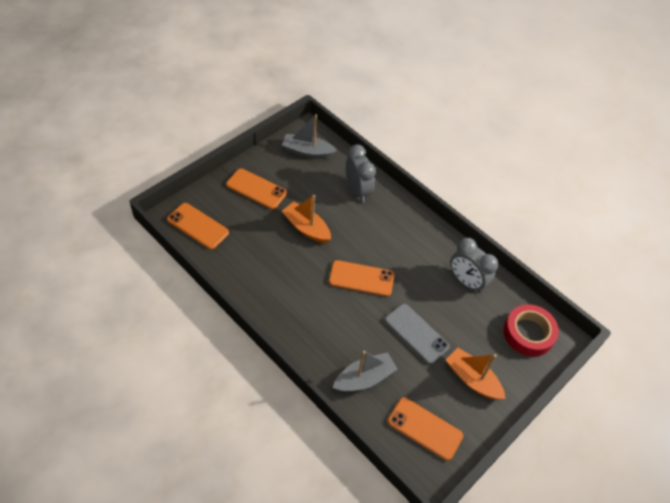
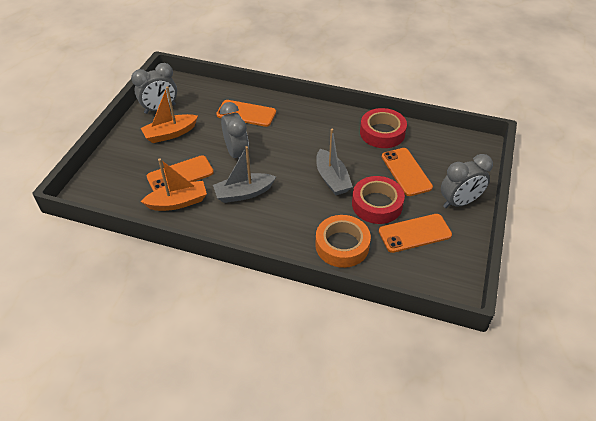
grey clock: 2 -> 3
grey phone: 1 -> 0
orange tape: 0 -> 1
red tape: 1 -> 2

